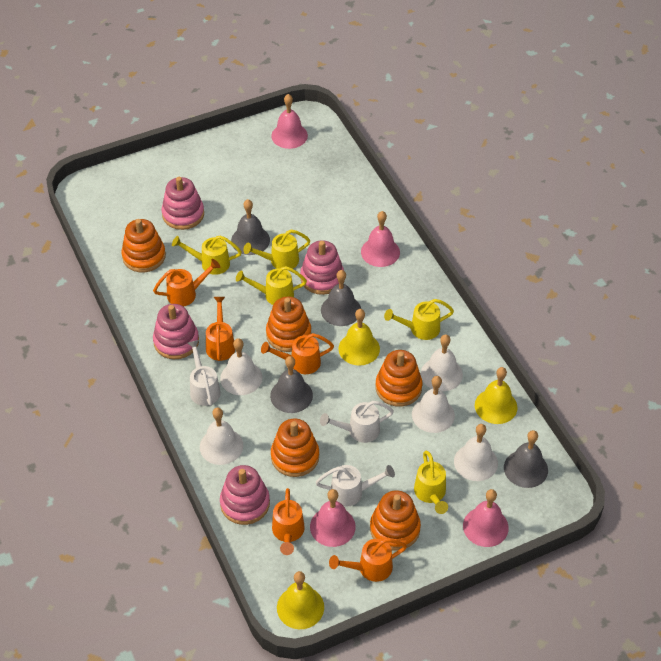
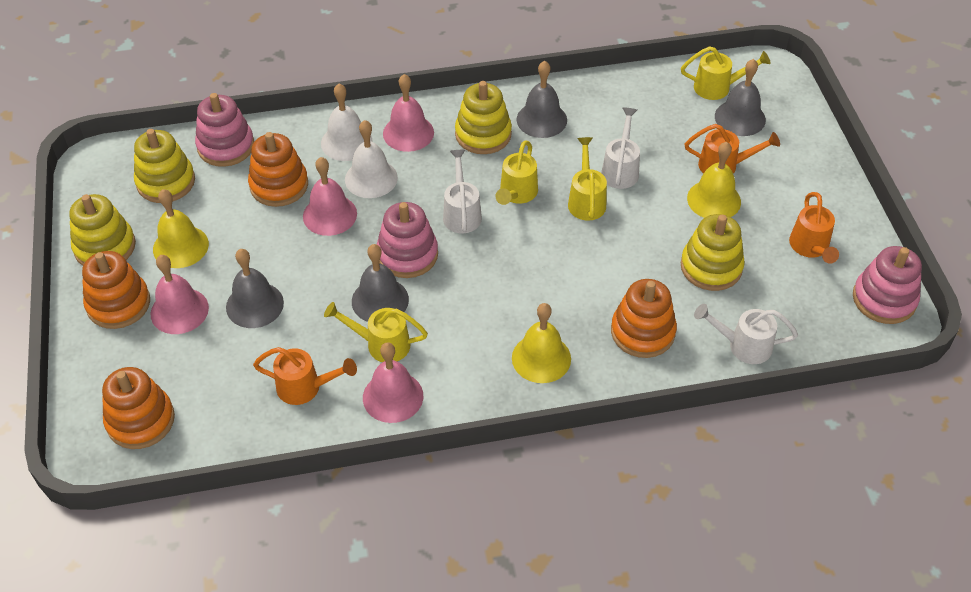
orange stacking toy: 5 -> 4
orange watering can: 5 -> 3
pink stacking toy: 4 -> 3
white bell: 5 -> 2
yellow stacking toy: 0 -> 4
yellow watering can: 5 -> 4

